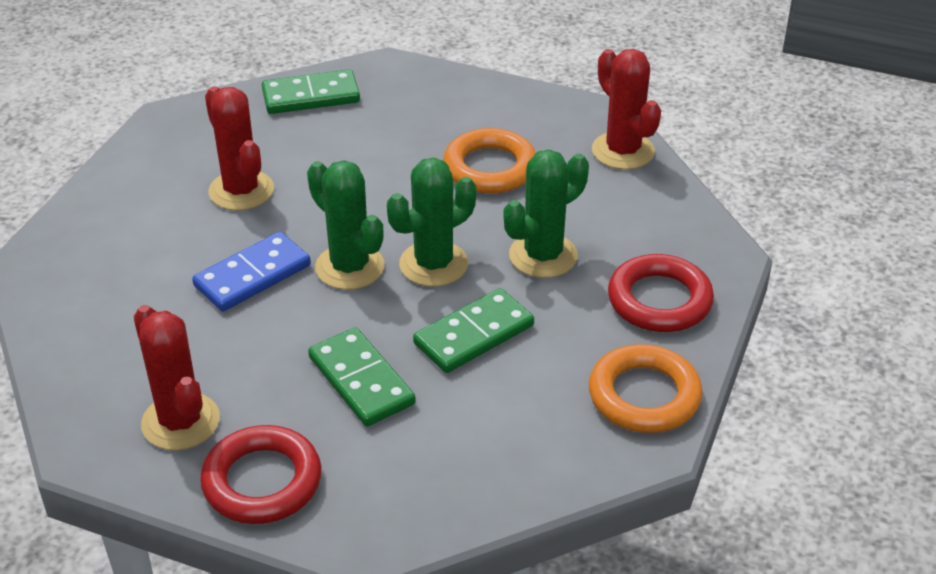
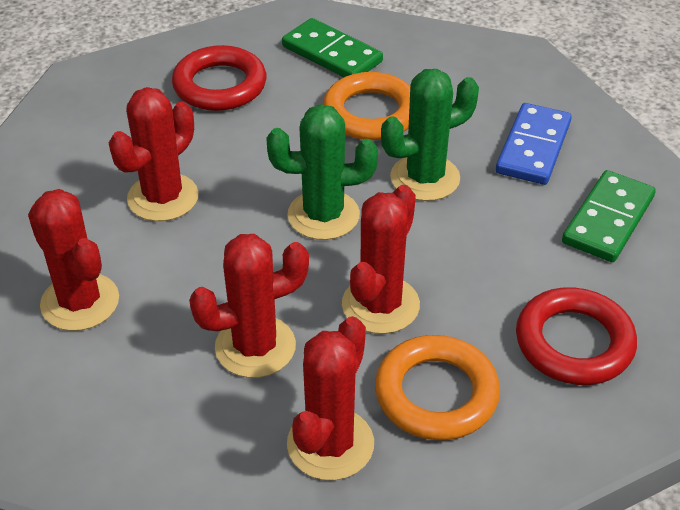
green cactus: 3 -> 2
green domino: 3 -> 2
red cactus: 3 -> 5

